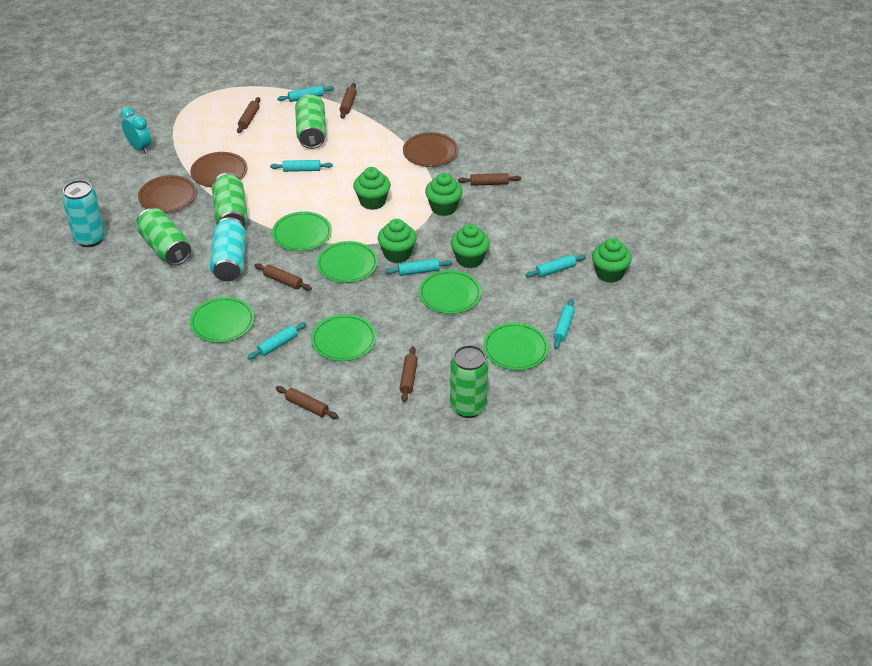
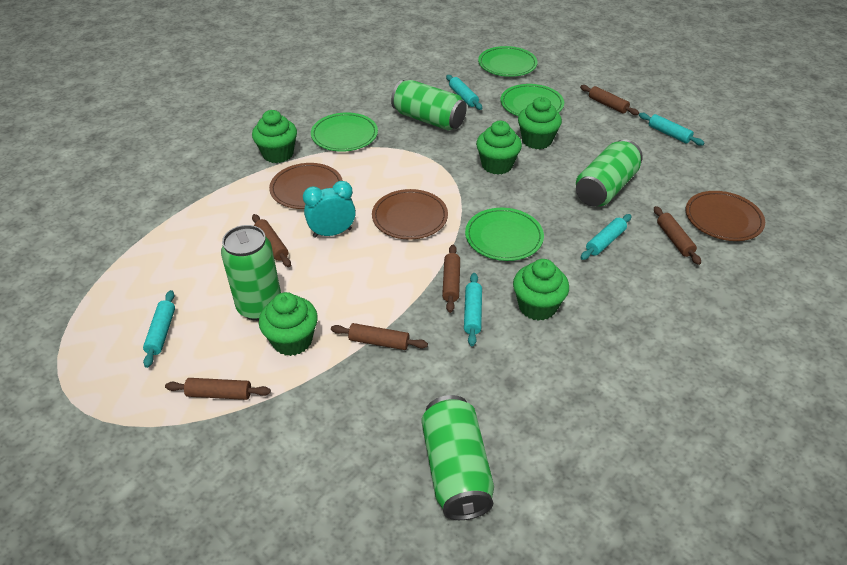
green plate: 6 -> 4
turquoise can: 2 -> 0
turquoise rolling pin: 6 -> 5

